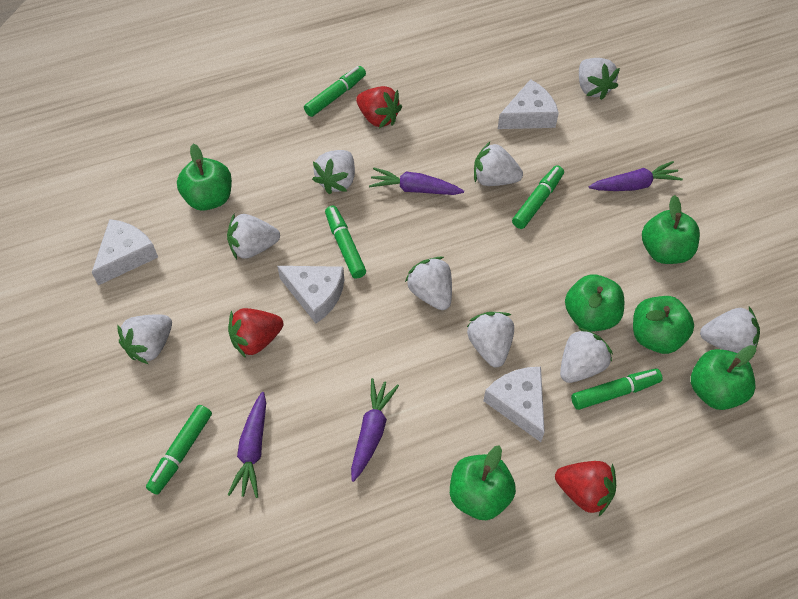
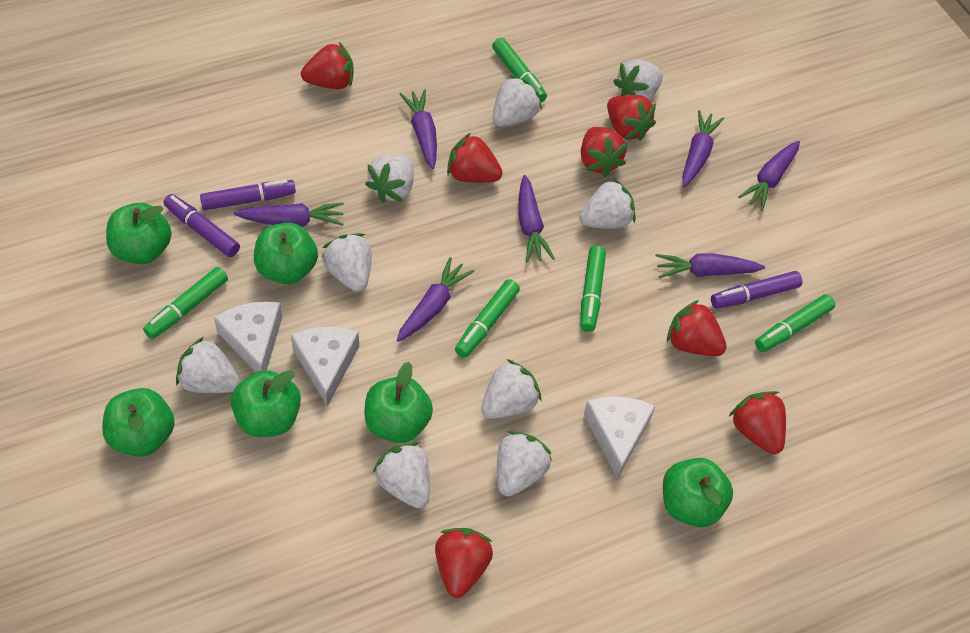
purple carrot: 4 -> 7
purple marker: 0 -> 3
red strawberry: 3 -> 7
white cheese: 4 -> 3

